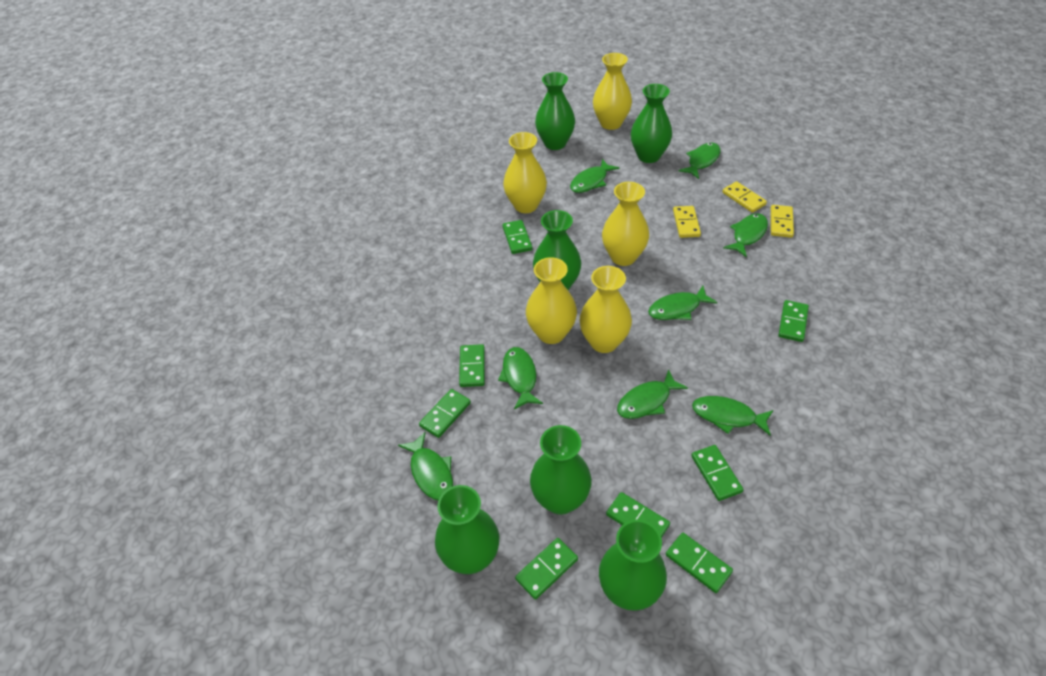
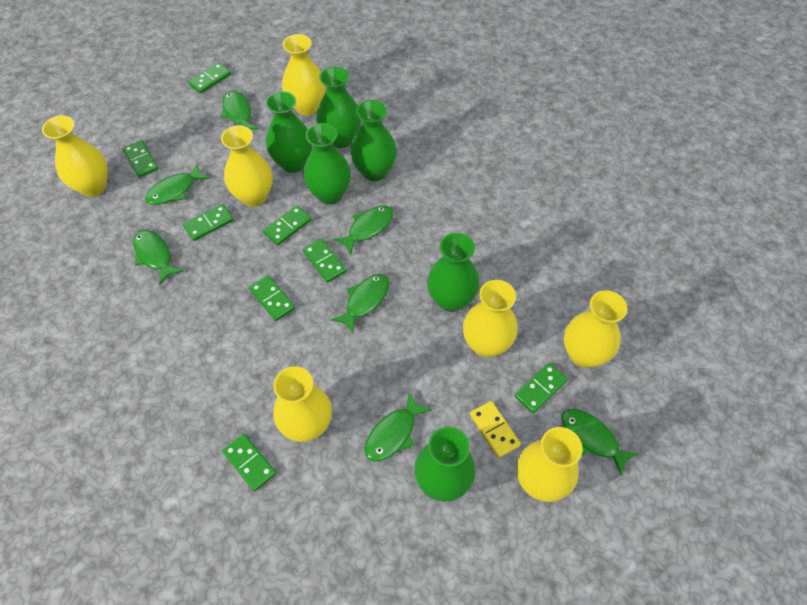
green fish: 8 -> 7
yellow domino: 3 -> 1
yellow vase: 5 -> 7

